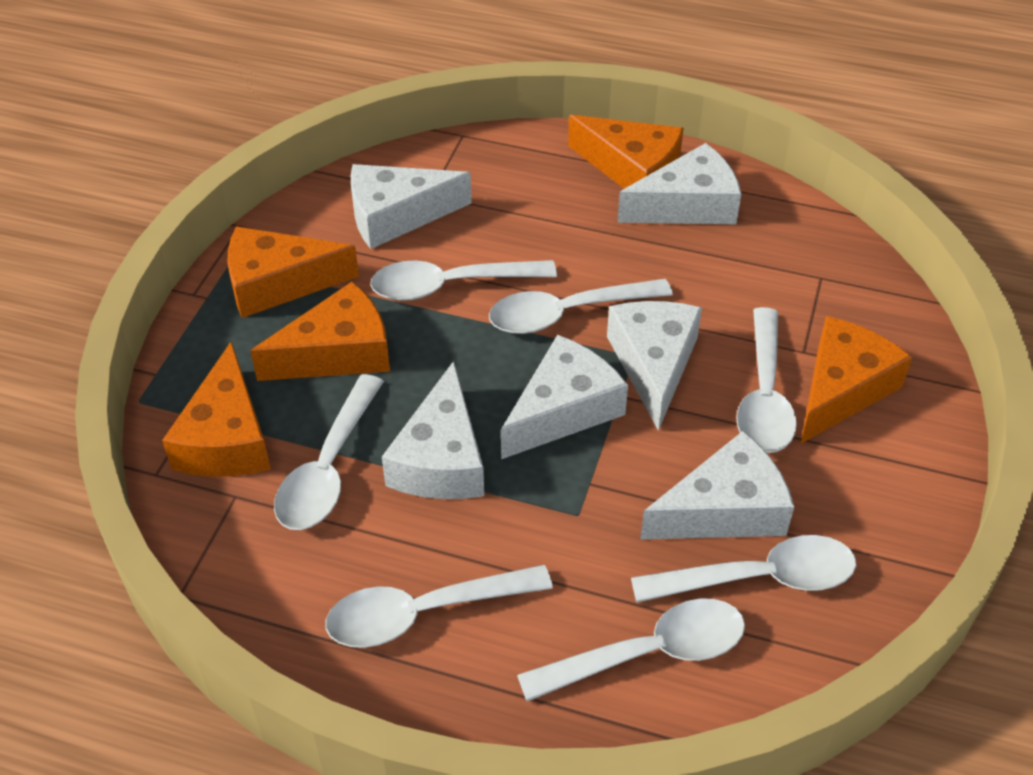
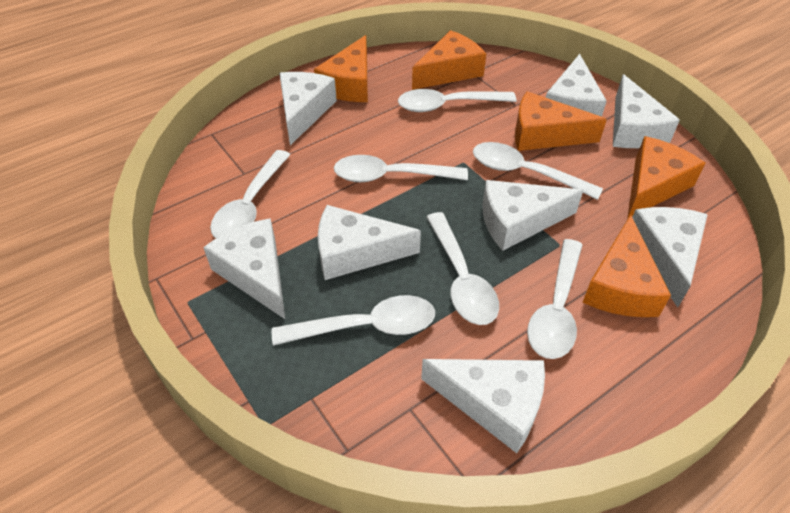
white cheese: 6 -> 8

